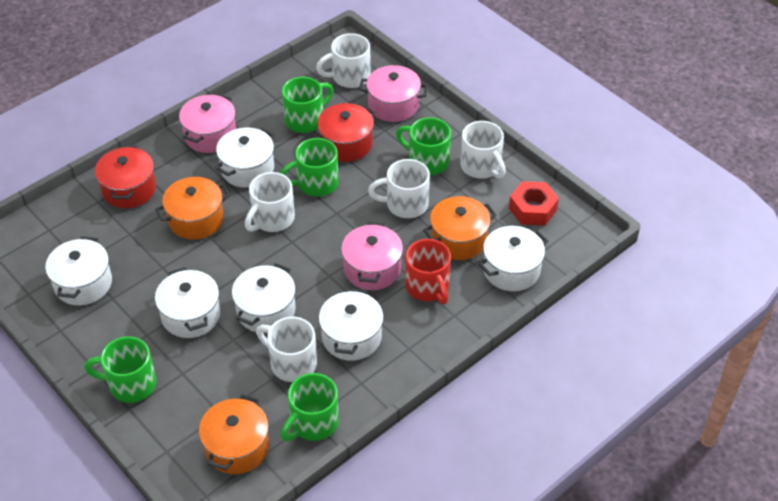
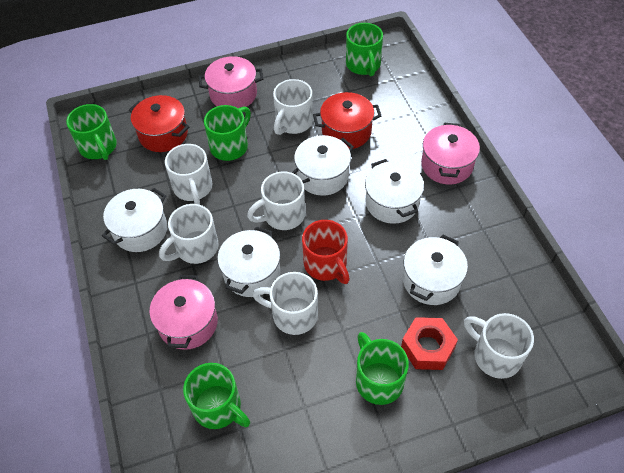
orange pot: 3 -> 0
white mug: 5 -> 6
white pot: 6 -> 5

